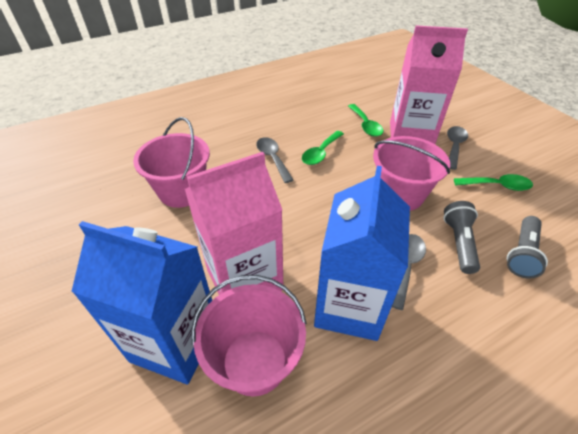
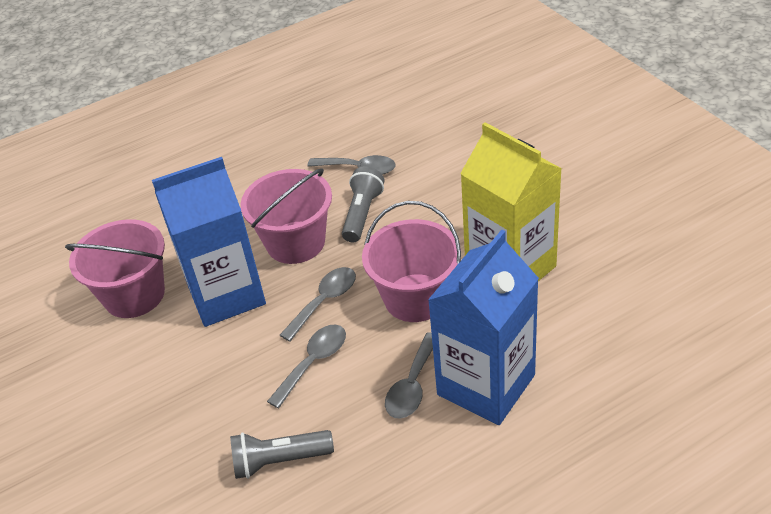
green spoon: 3 -> 0
grey spoon: 3 -> 4
pink carton: 2 -> 0
yellow carton: 0 -> 1

